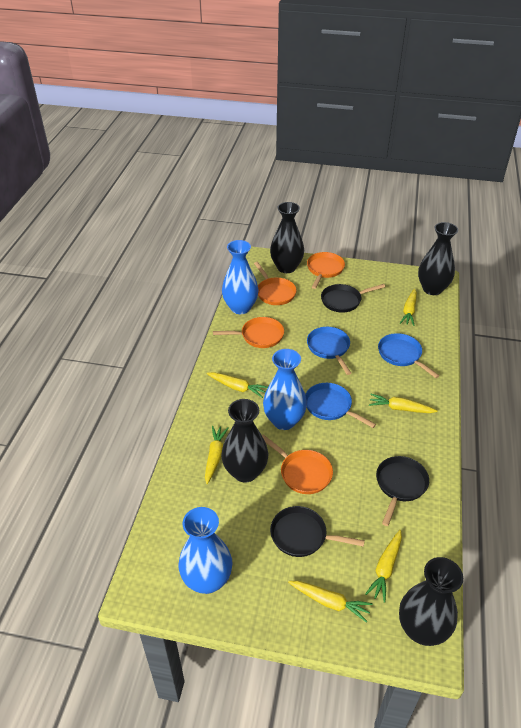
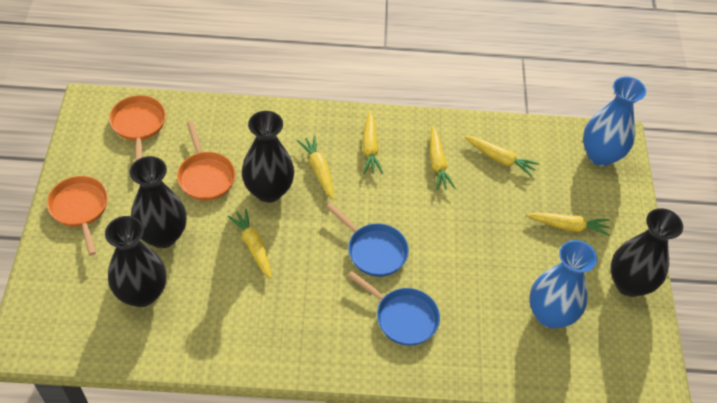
black pan: 3 -> 0
blue pan: 3 -> 2
blue vase: 3 -> 2
orange pan: 4 -> 3

